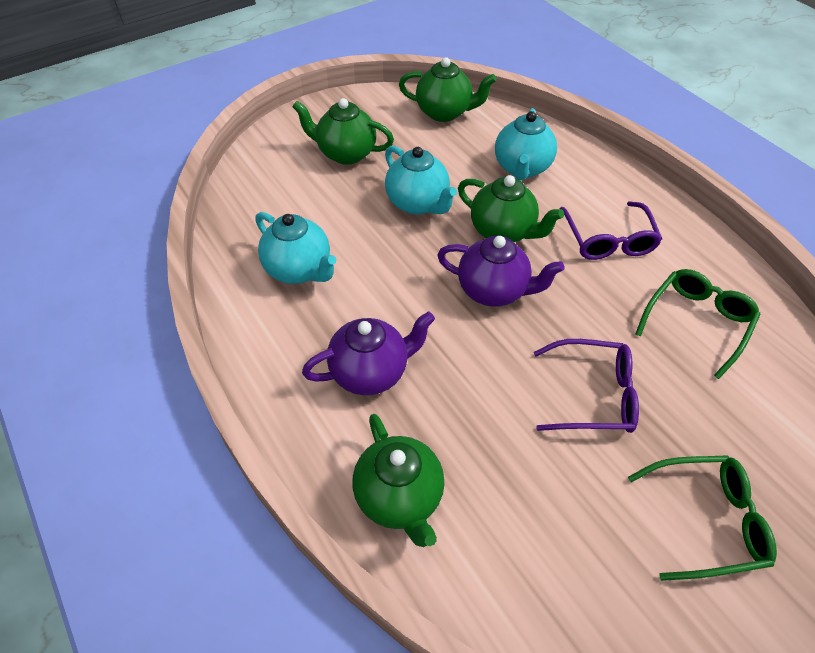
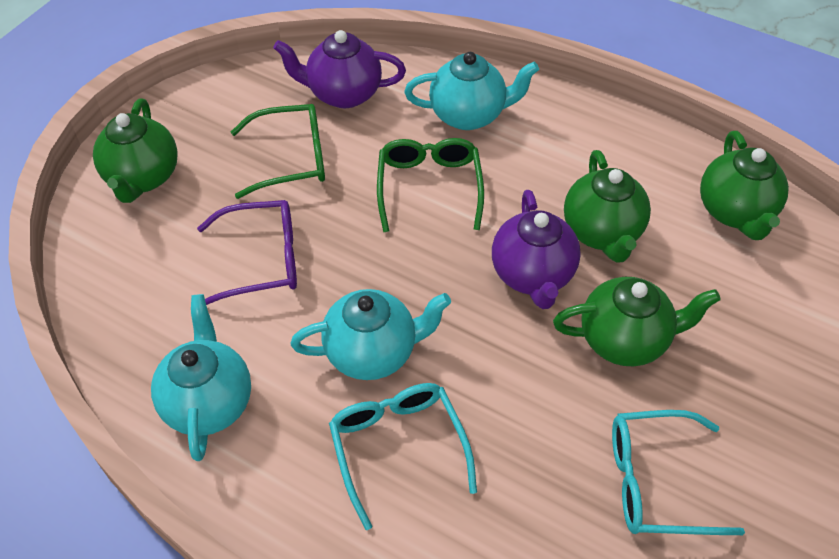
purple glasses: 2 -> 1
turquoise glasses: 0 -> 2

